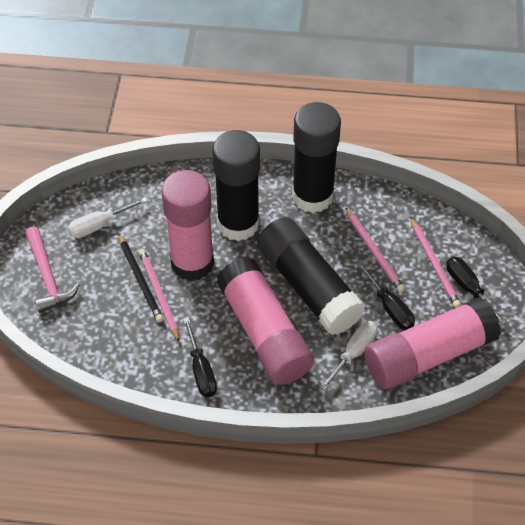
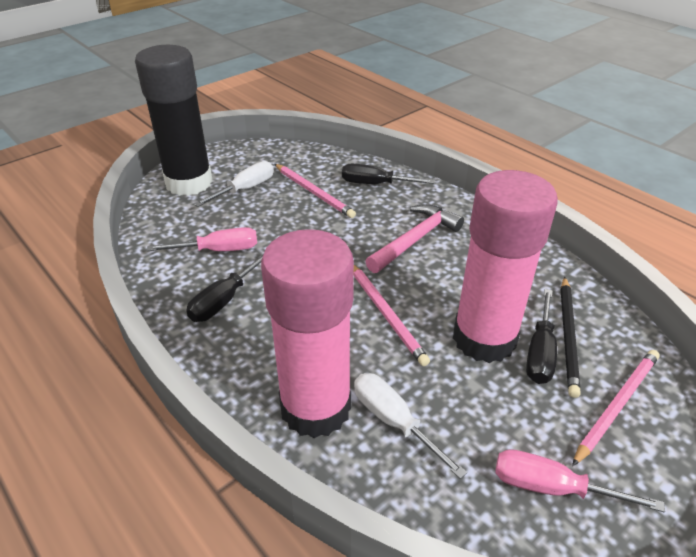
black glue stick: 3 -> 1
pink glue stick: 3 -> 2
pink screwdriver: 0 -> 2

